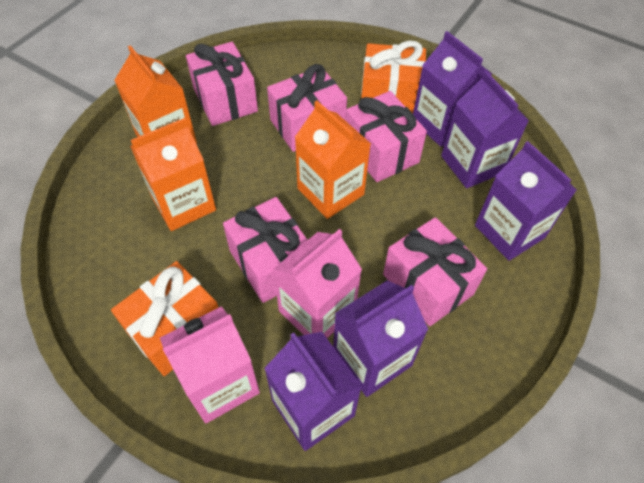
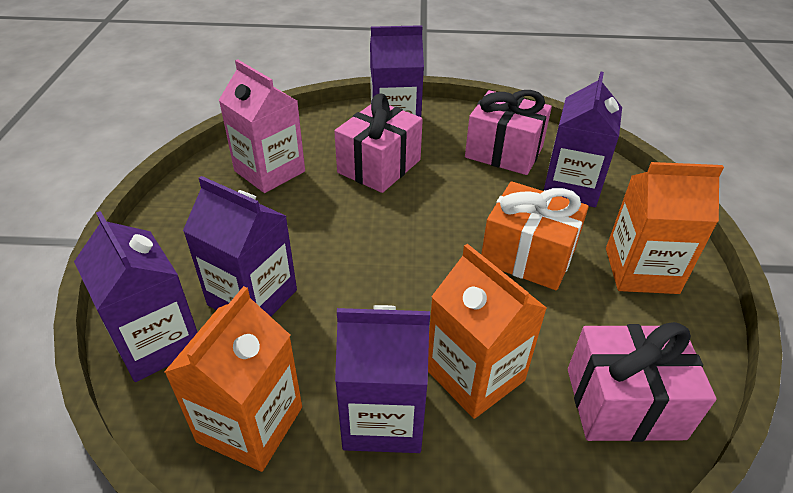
orange gift: 2 -> 1
pink carton: 2 -> 1
pink gift: 5 -> 3

